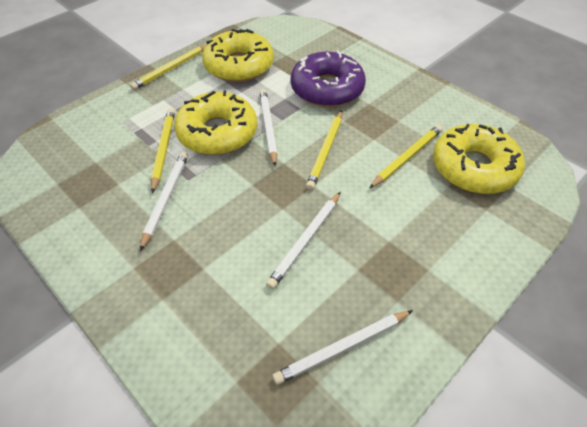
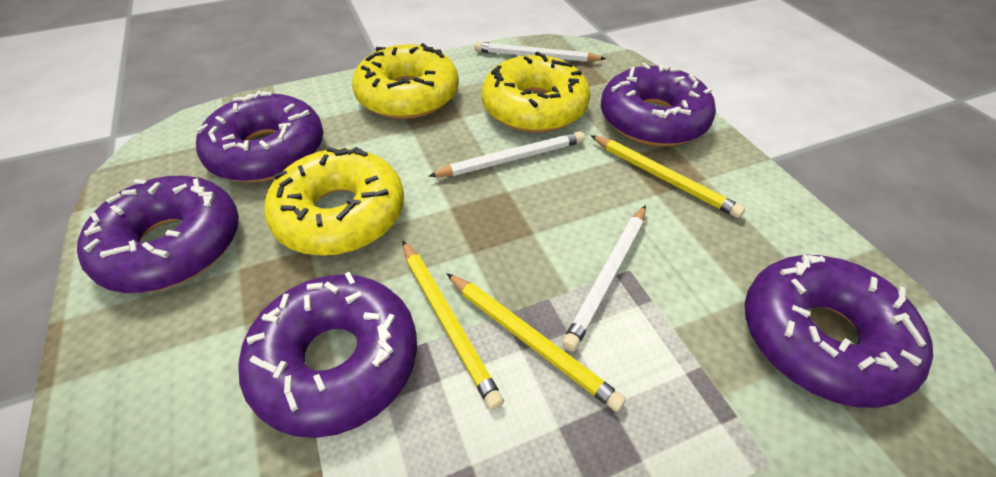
purple donut: 1 -> 5
white pencil: 4 -> 3
yellow pencil: 4 -> 3

